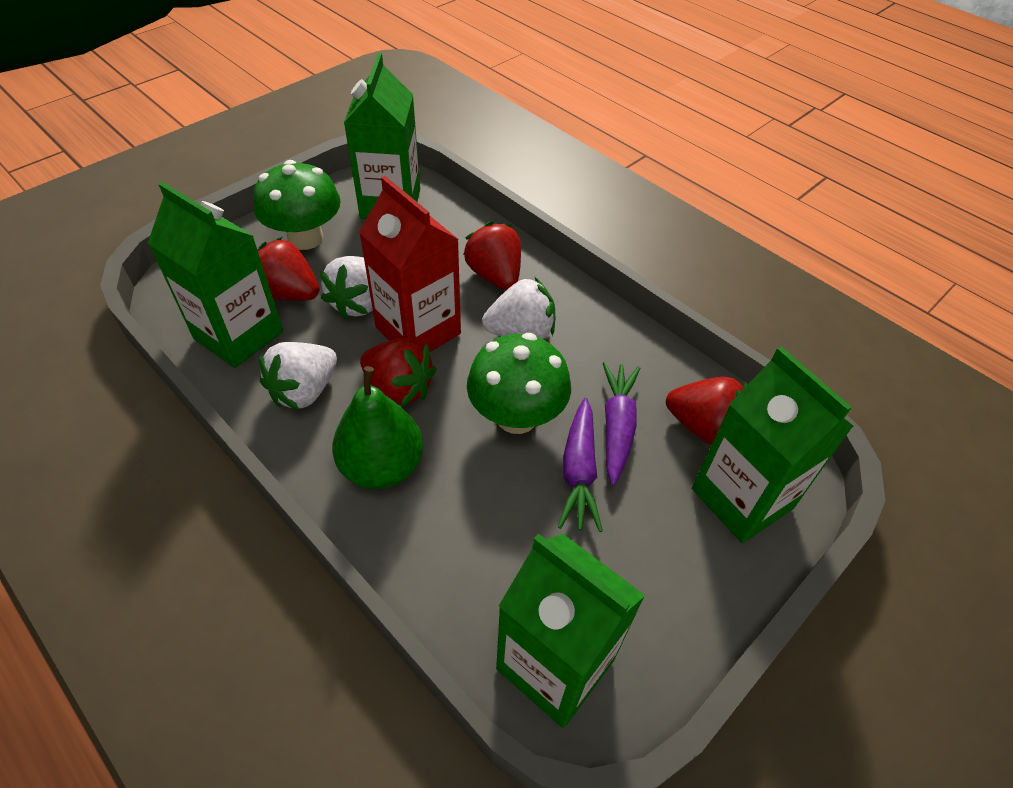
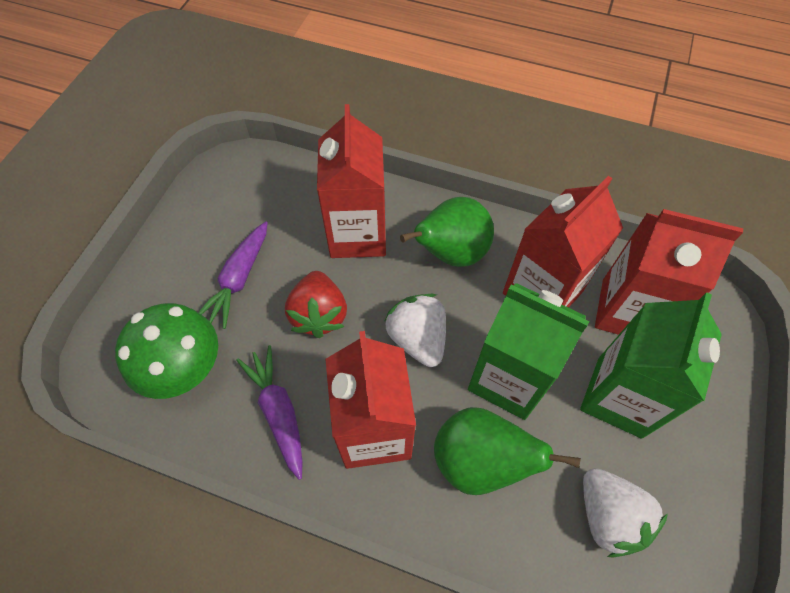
green carton: 4 -> 2
green mushroom: 2 -> 1
green pear: 1 -> 2
red carton: 1 -> 4
red strawberry: 4 -> 1
white strawberry: 3 -> 2

